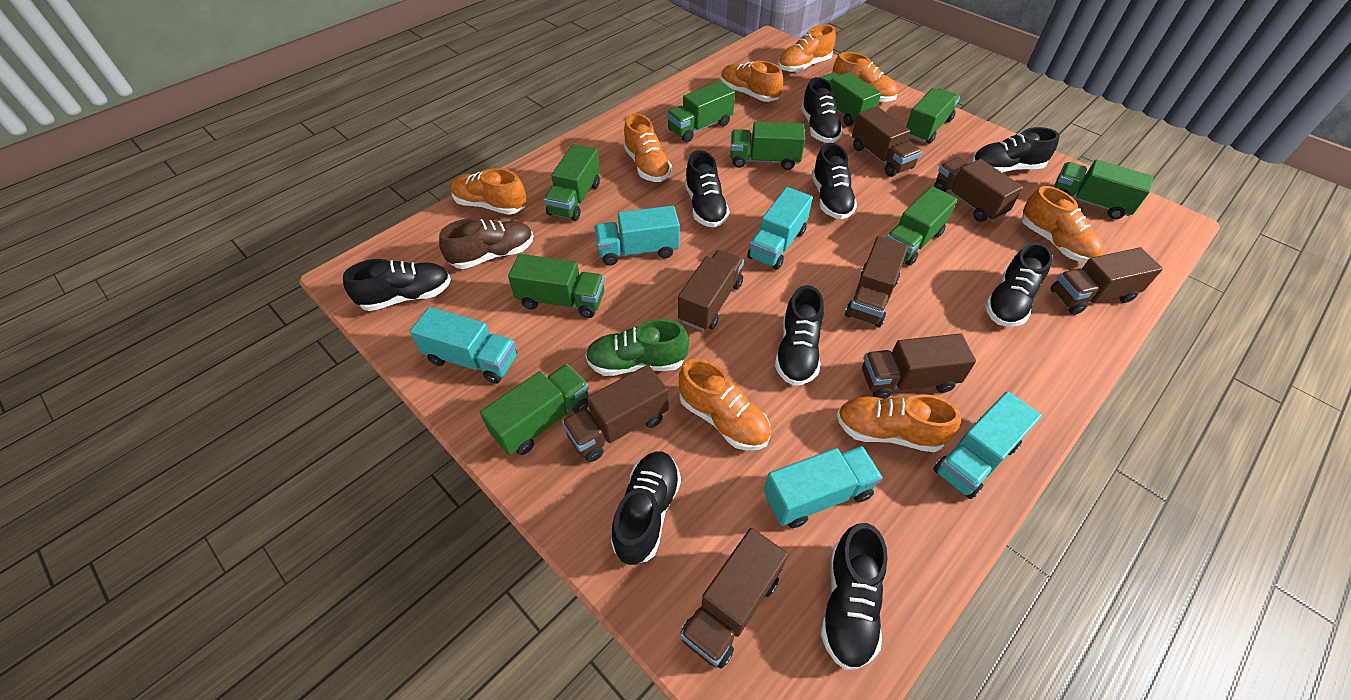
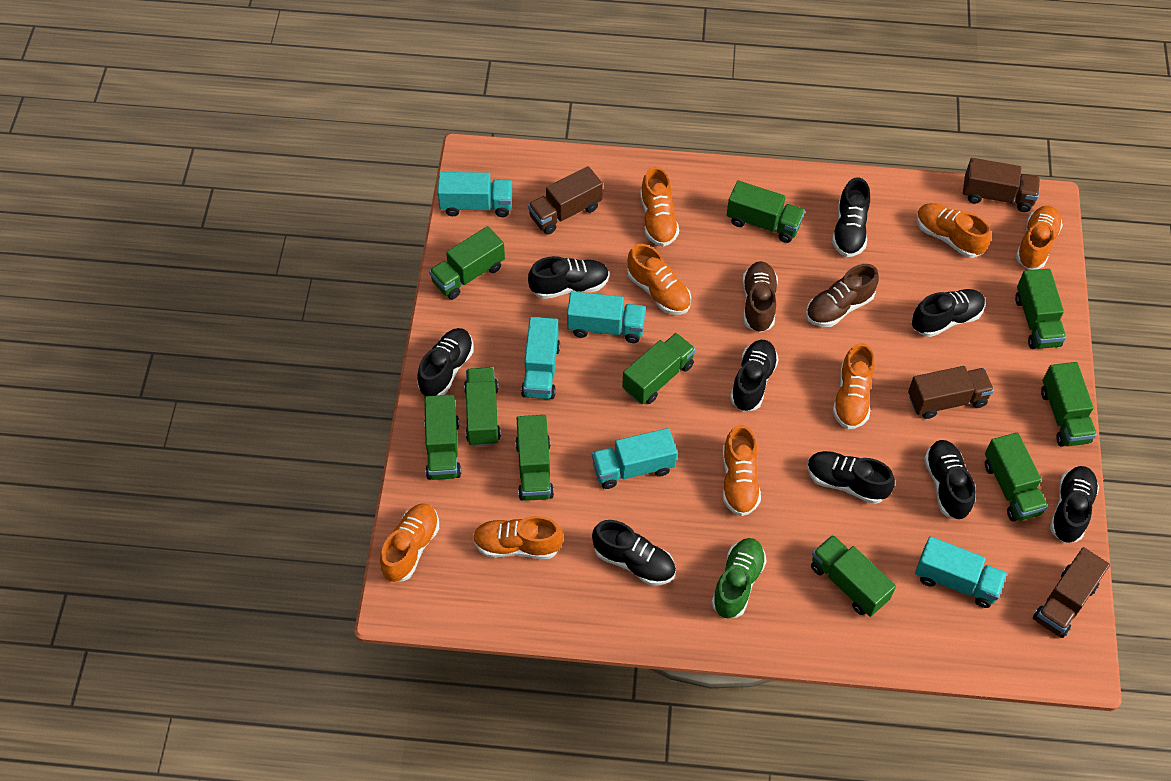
brown shoe: 1 -> 2
brown truck: 8 -> 4
green truck: 9 -> 10

